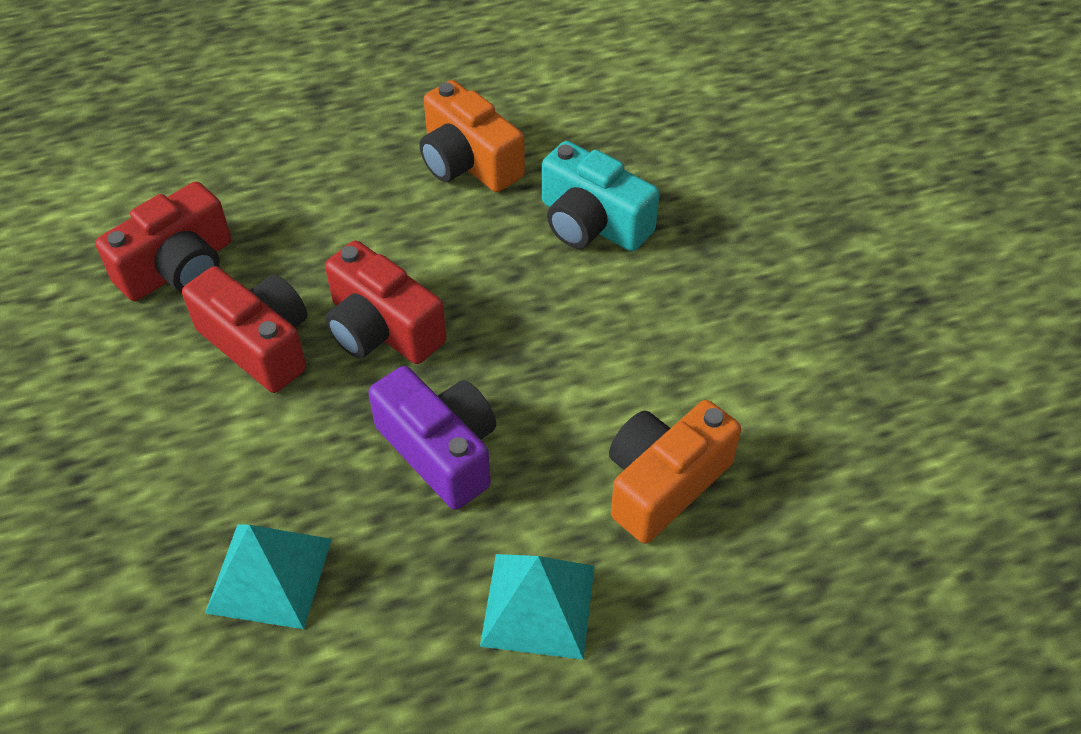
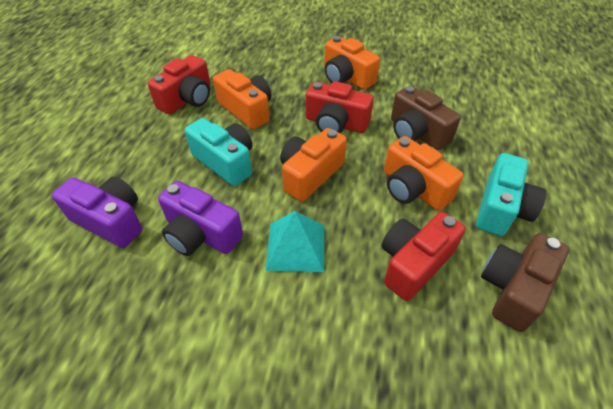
brown camera: 0 -> 2
orange camera: 2 -> 4
purple camera: 1 -> 2
turquoise camera: 1 -> 2
turquoise pyramid: 2 -> 1

